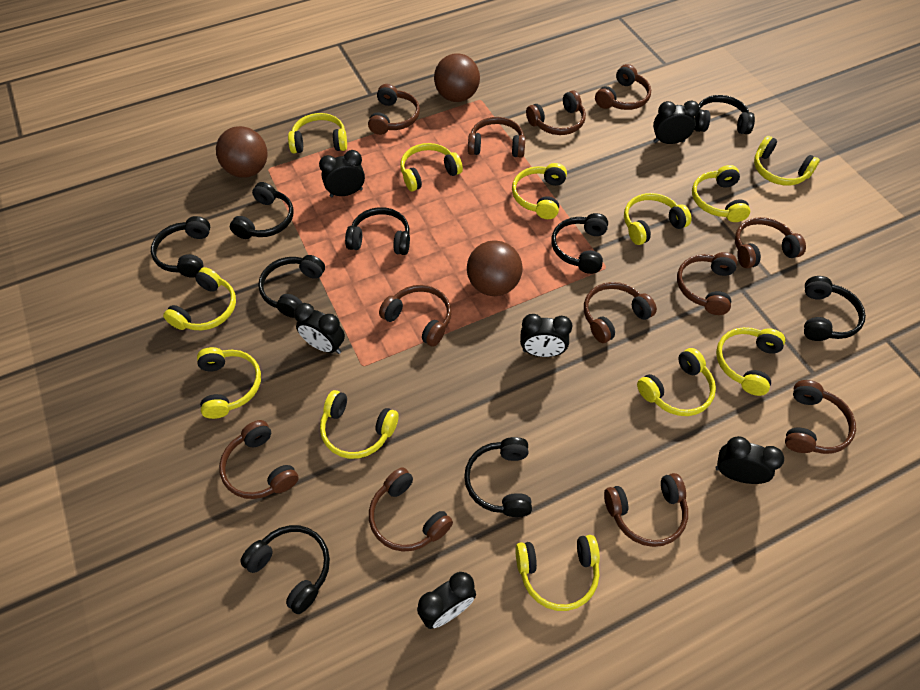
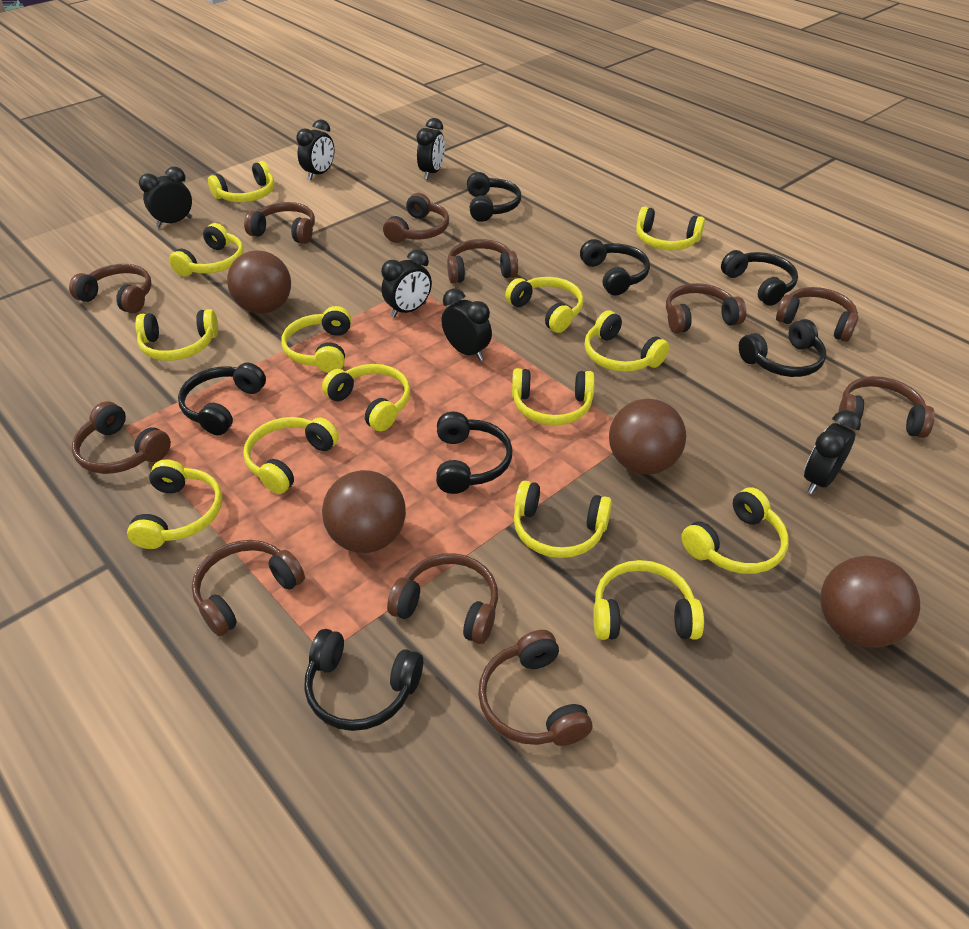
black headphones: 9 -> 7
brown ball: 3 -> 4
brown headphones: 12 -> 11
yellow headphones: 12 -> 14

